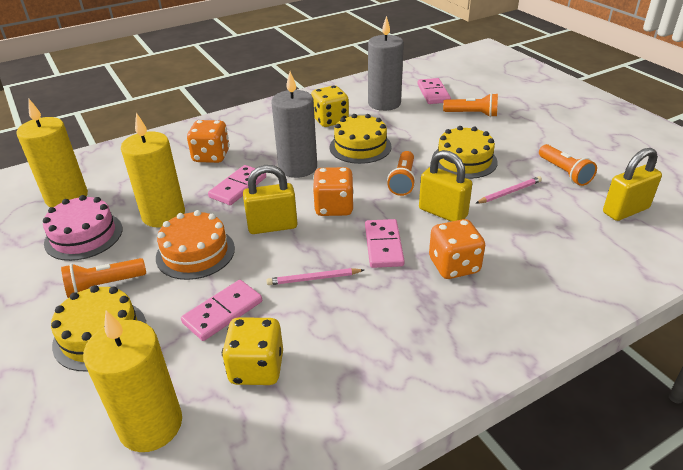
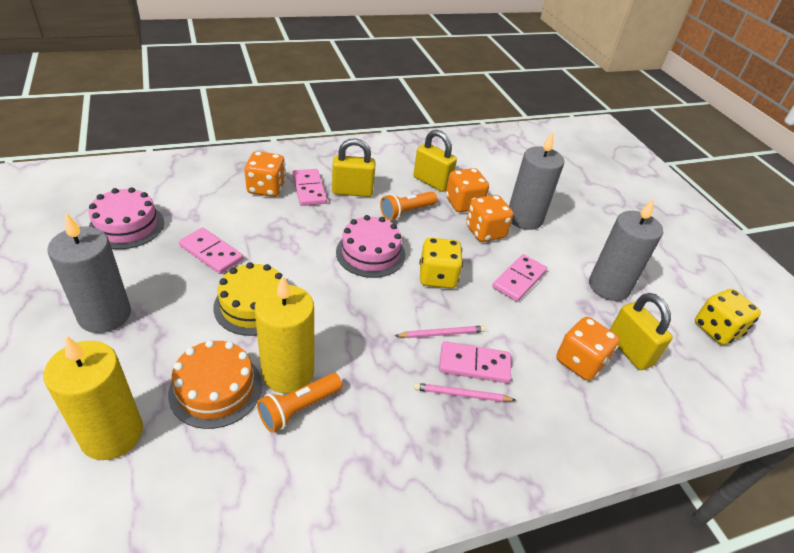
grey candle: 2 -> 3
orange dice: 3 -> 4
orange flashlight: 4 -> 2
pink cake: 1 -> 2
yellow cake: 3 -> 1
yellow candle: 3 -> 2

